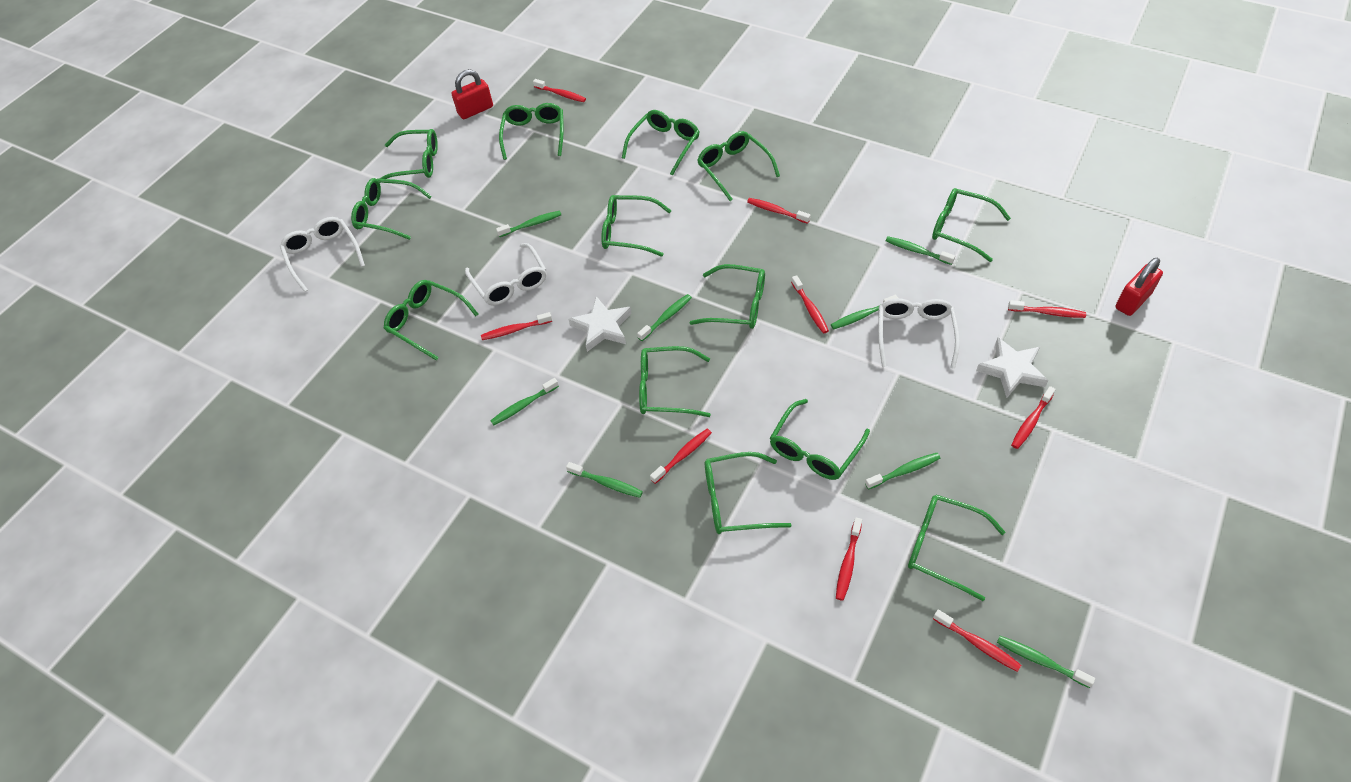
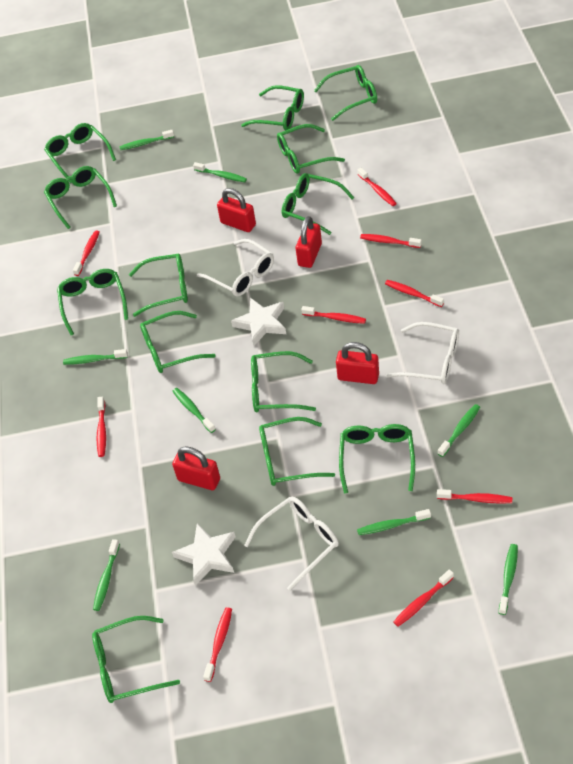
red padlock: 2 -> 4

